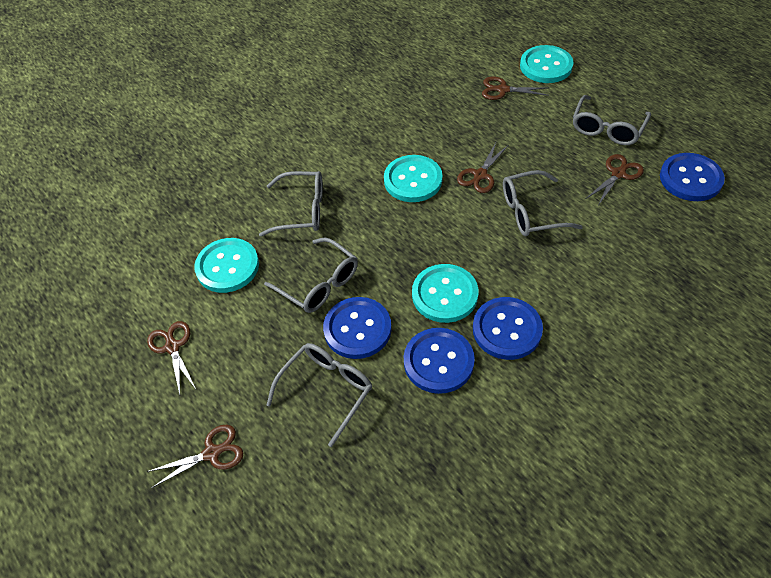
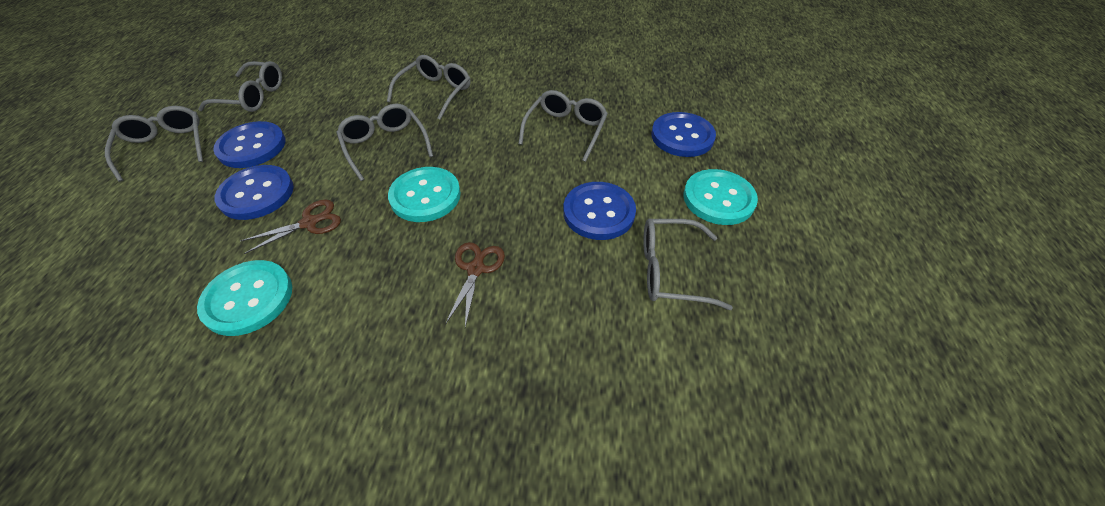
brown scissors: 5 -> 2
grey glasses: 5 -> 6
turquoise button: 4 -> 3

